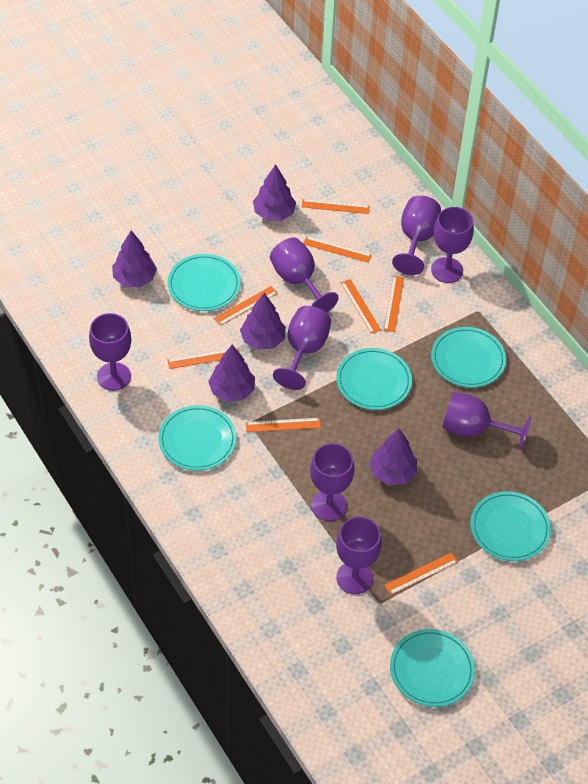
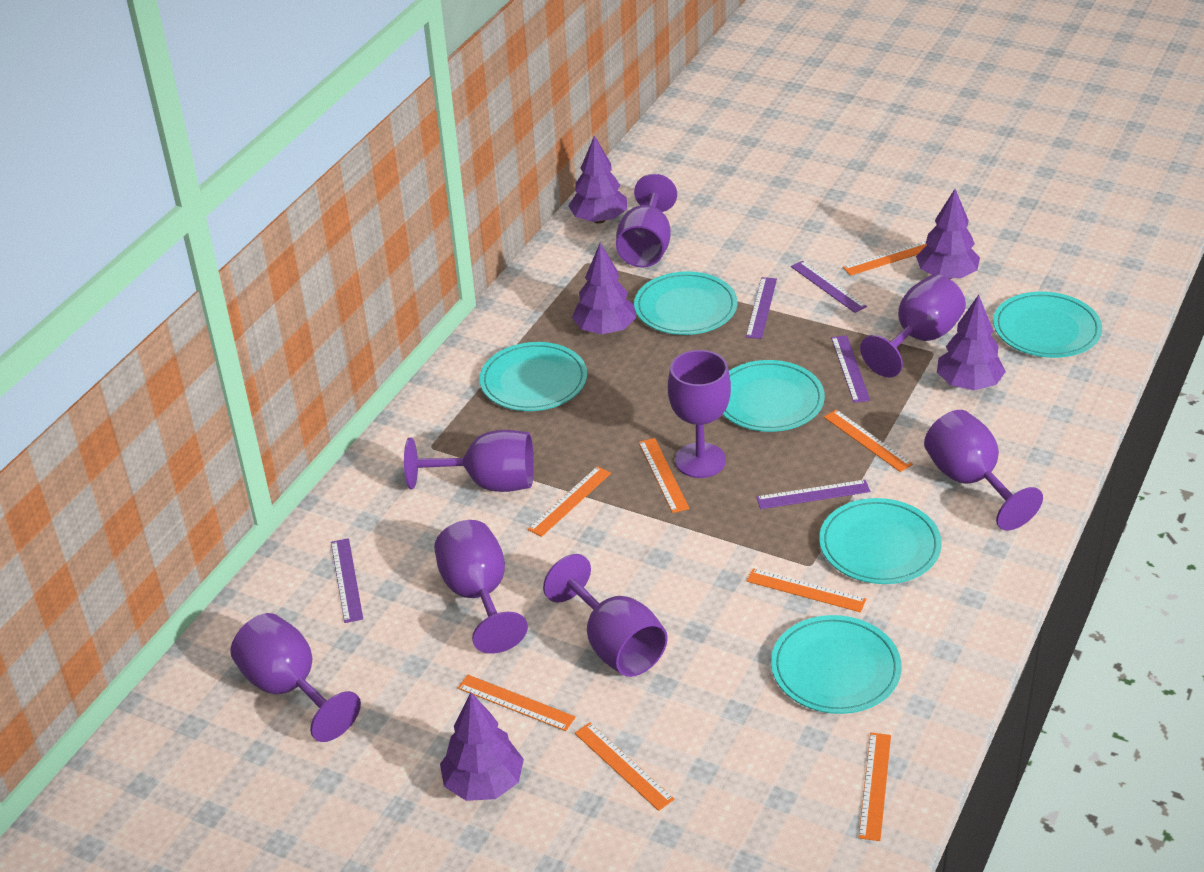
purple ruler: 0 -> 5

